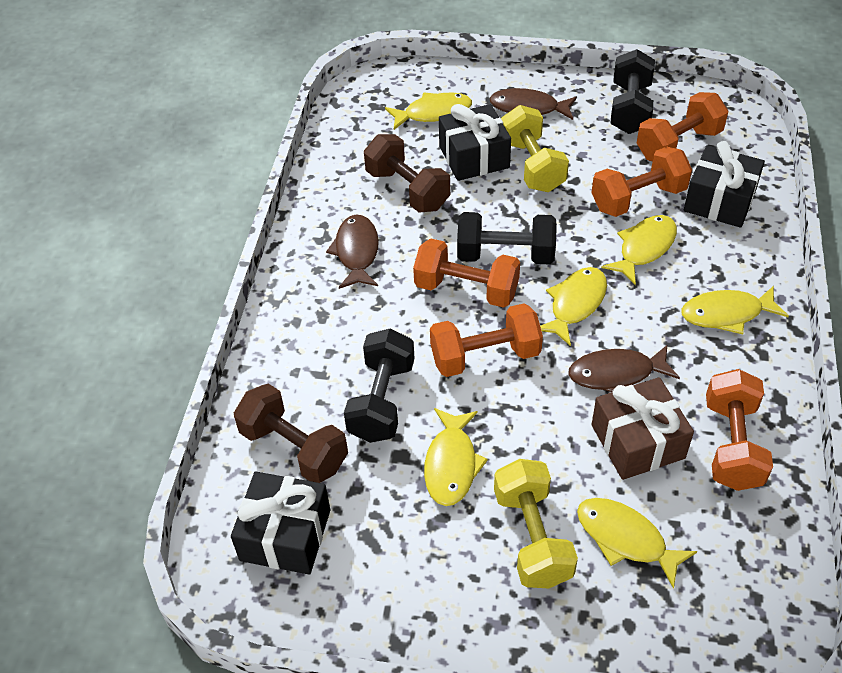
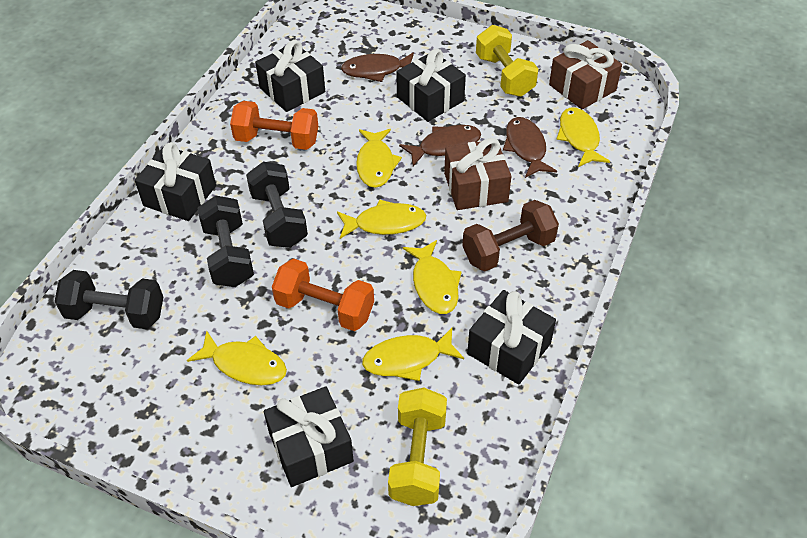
black gift: 3 -> 5
brown dumbbell: 2 -> 1
brown gift: 1 -> 2
orange dumbbell: 5 -> 2

